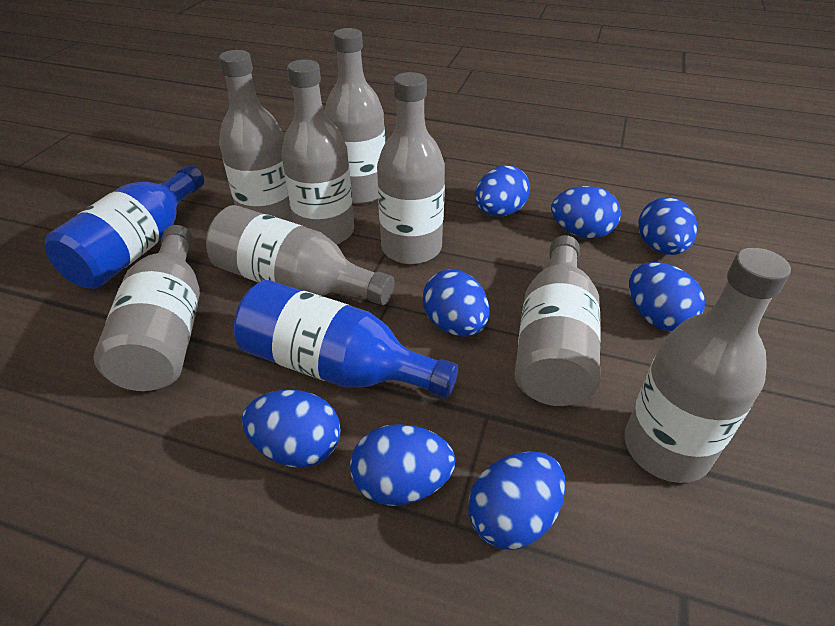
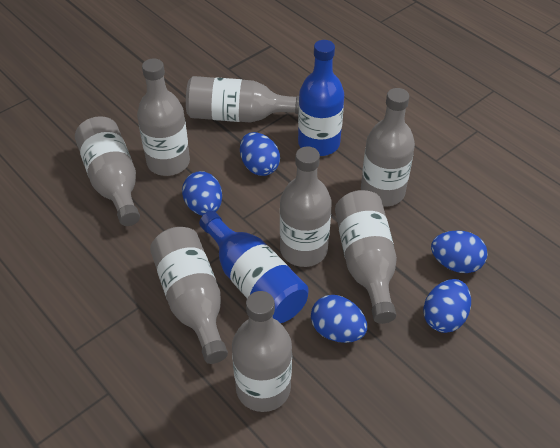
blue egg: 8 -> 5

